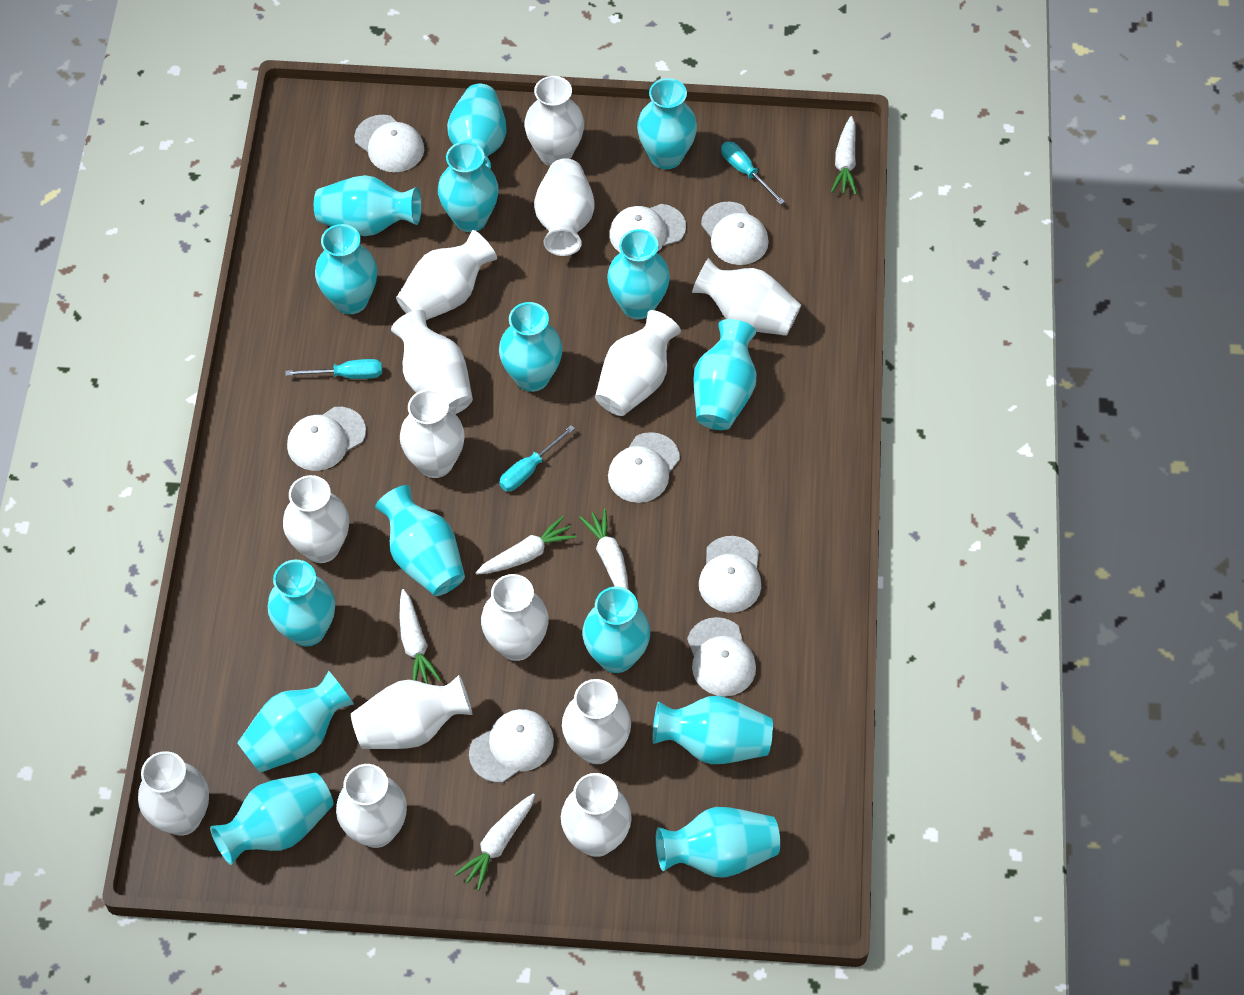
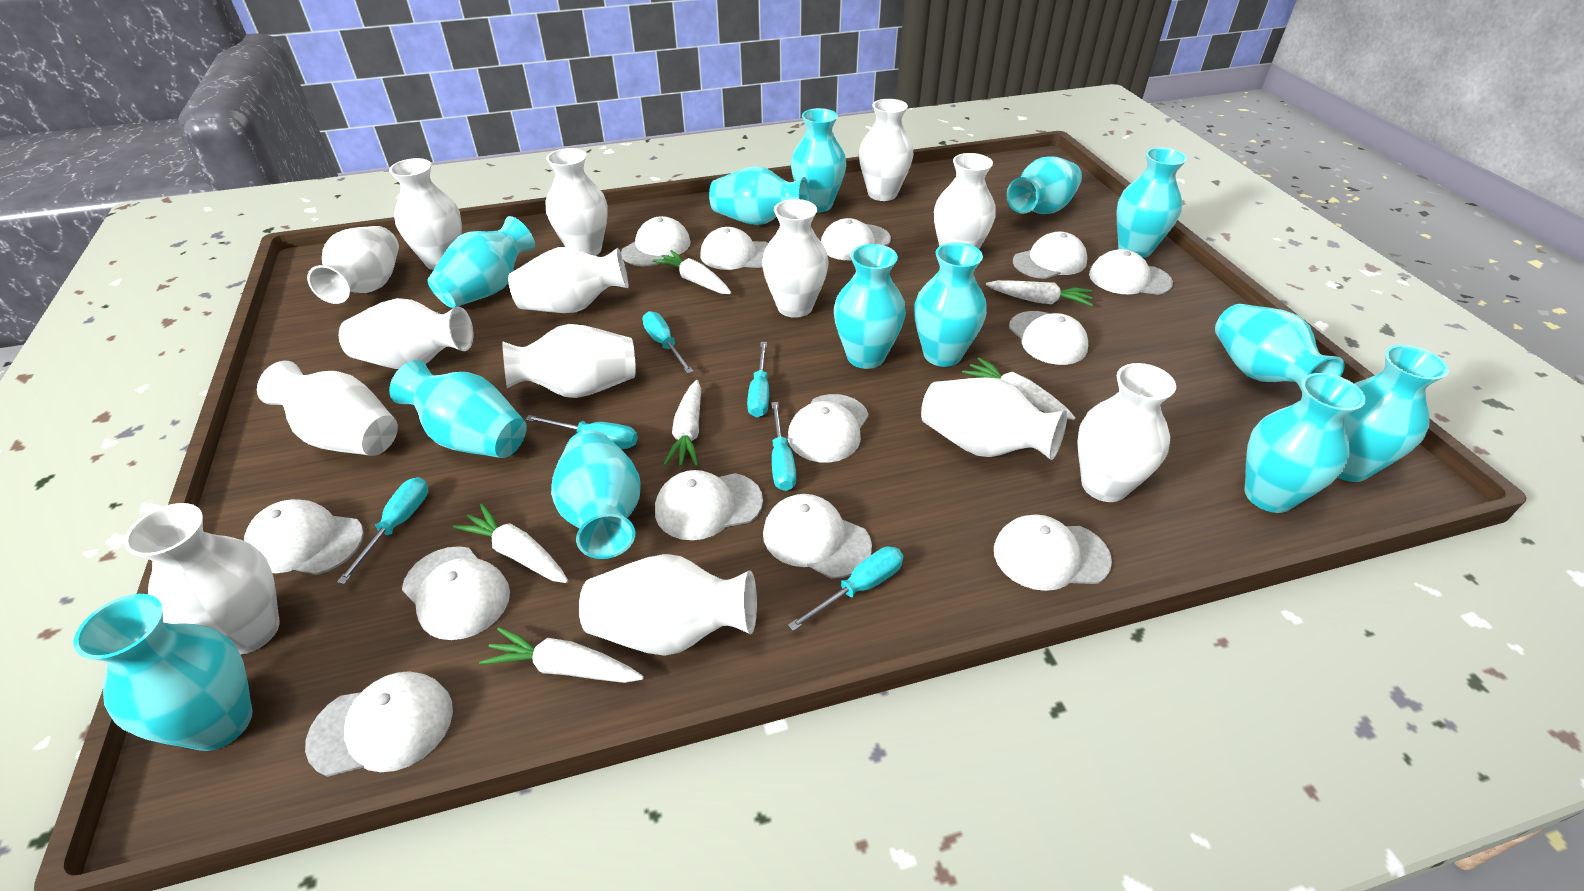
turquoise screwdriver: 3 -> 6
turquoise vase: 15 -> 13
white cap: 8 -> 13
white carrot: 5 -> 6

